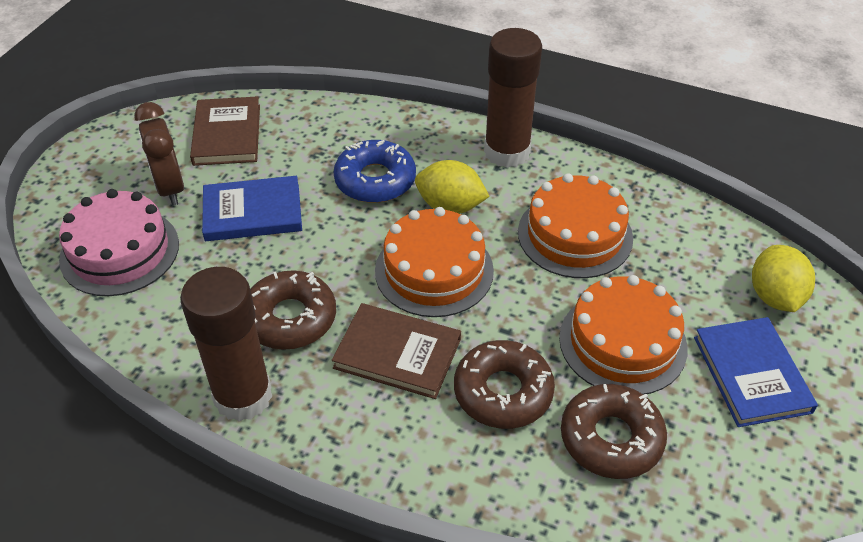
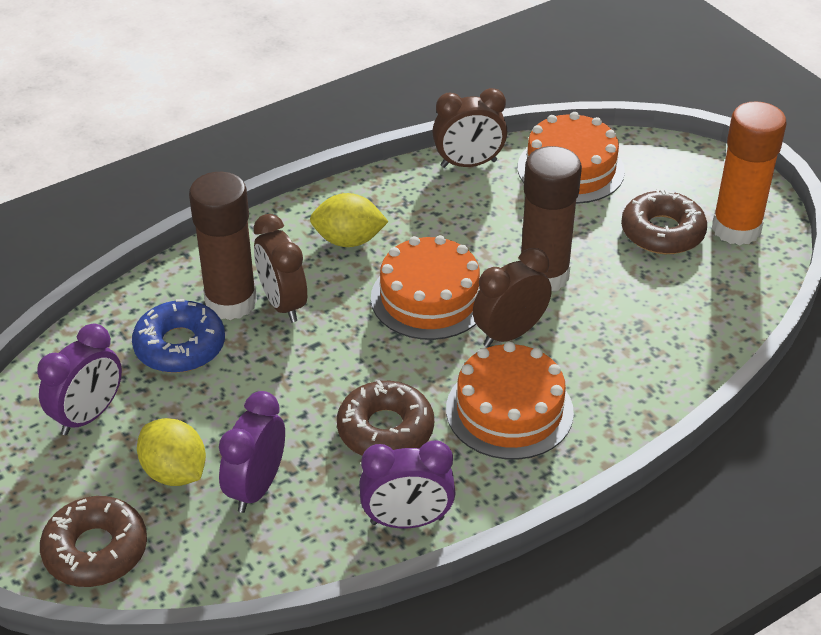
blue book: 2 -> 0
brown book: 2 -> 0
brown clock: 1 -> 3
orange glue stick: 0 -> 1
pink cake: 1 -> 0
purple clock: 0 -> 3

